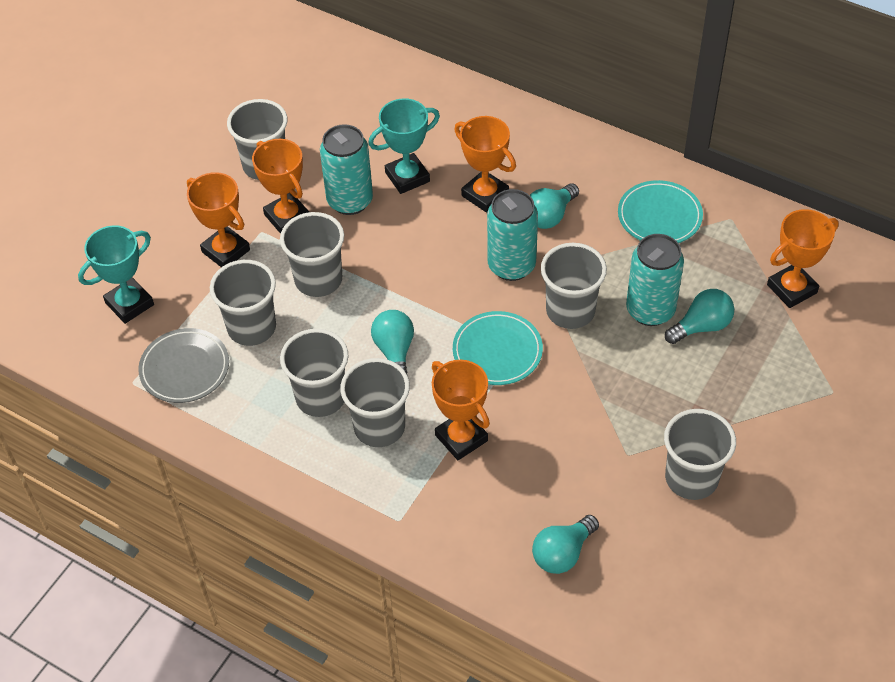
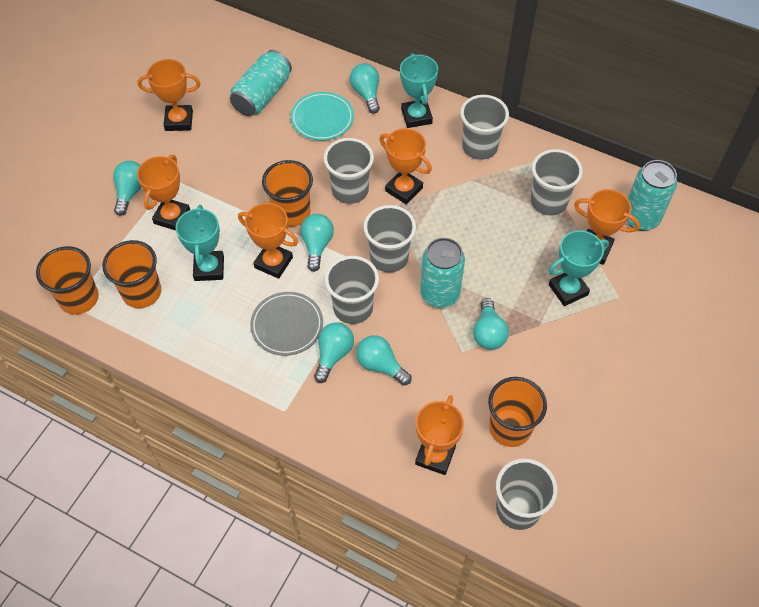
grey cup: 7 -> 6
orange cup: 0 -> 4
orange trophy: 5 -> 6
turquoise light bulb: 4 -> 6
turquoise plate: 2 -> 1
turquoise trophy: 2 -> 3

